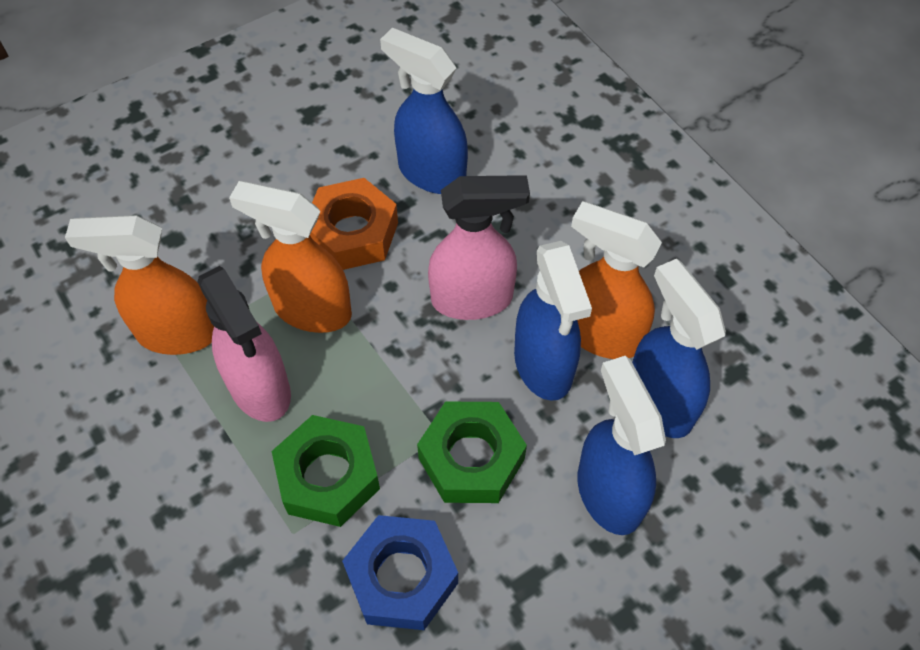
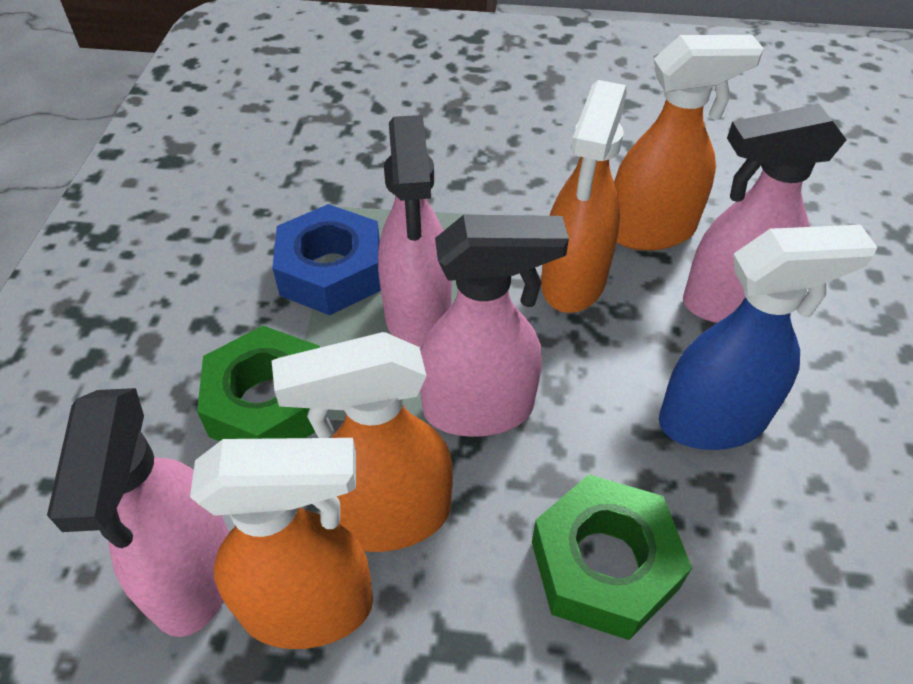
blue spray bottle: 4 -> 1
orange nut: 1 -> 0
orange spray bottle: 3 -> 4
pink spray bottle: 2 -> 4

